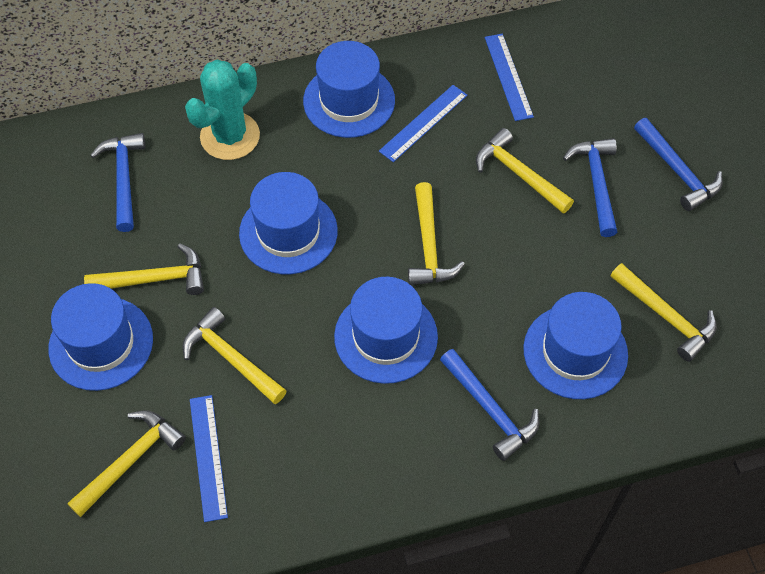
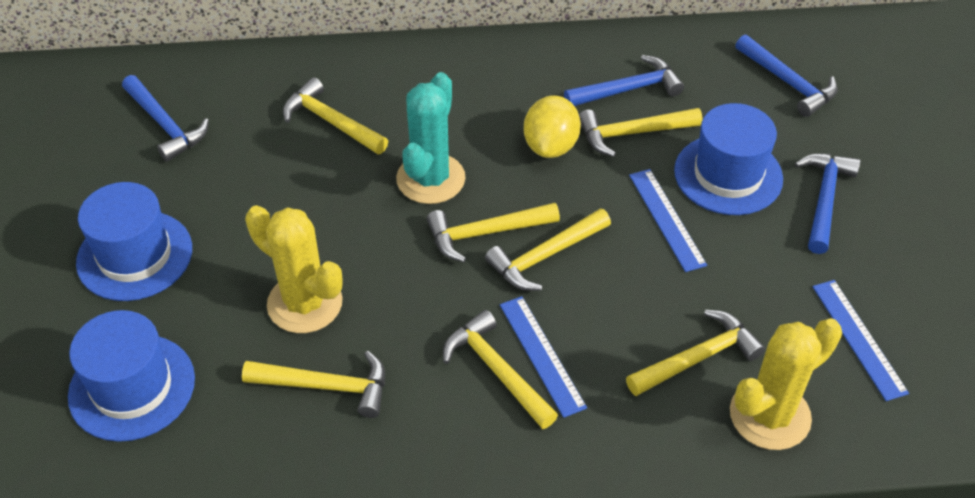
blue hat: 5 -> 3
yellow cactus: 0 -> 2
yellow hammer: 6 -> 7
yellow lemon: 0 -> 1

